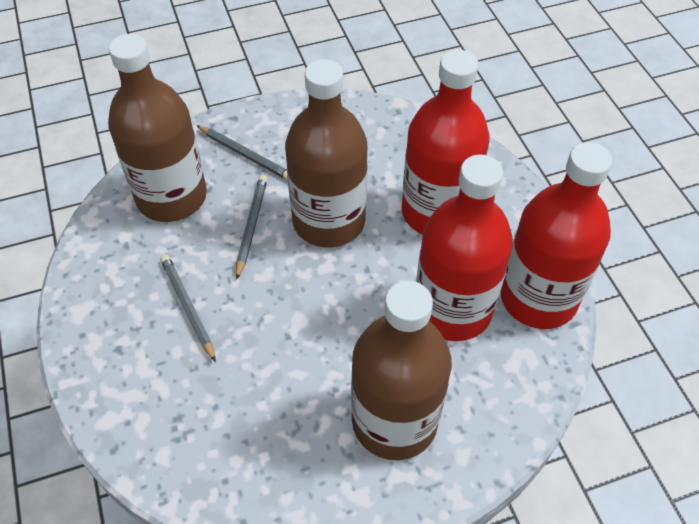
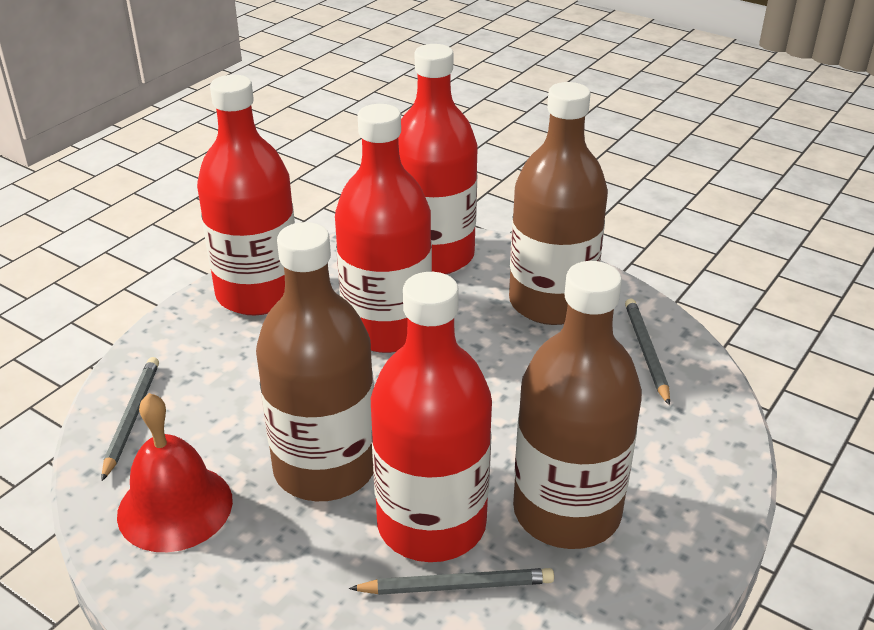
red bell: 0 -> 1
red bottle: 3 -> 4

